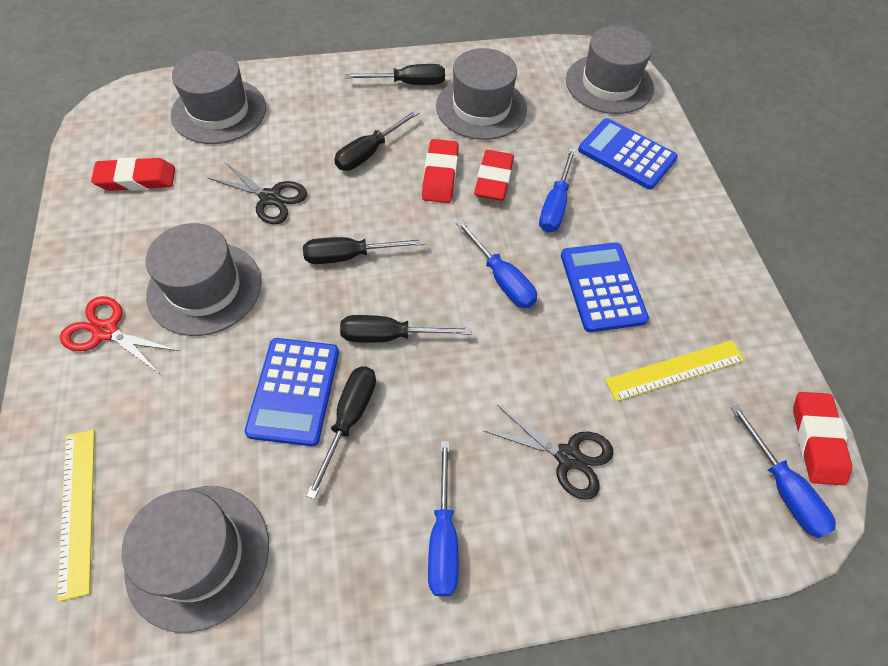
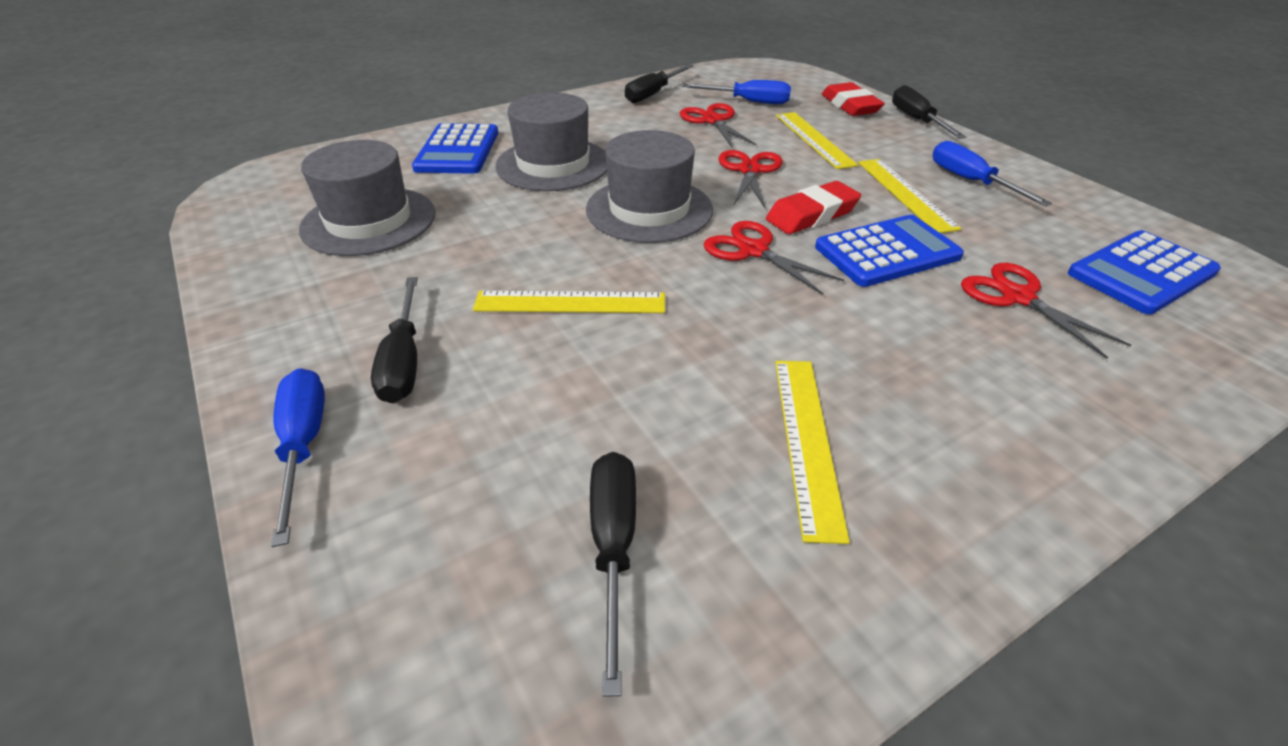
black scissors: 2 -> 0
black screwdriver: 5 -> 4
blue screwdriver: 4 -> 3
grey hat: 5 -> 3
red eraser: 4 -> 2
red scissors: 1 -> 4
yellow ruler: 2 -> 4

